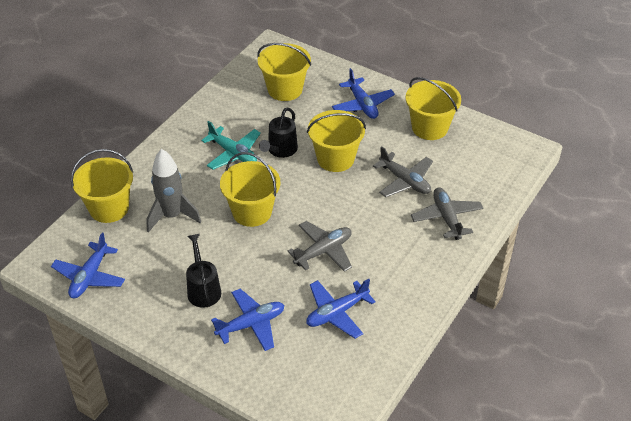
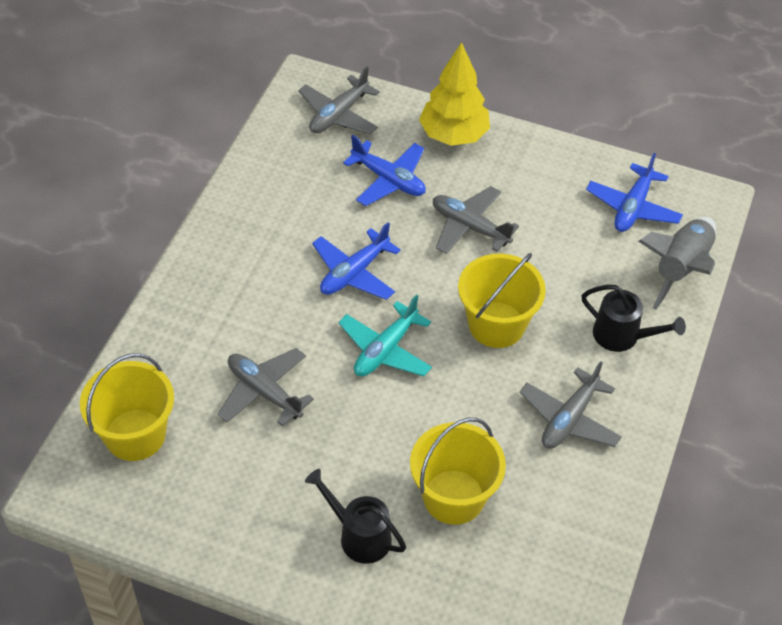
blue plane: 4 -> 3
grey plane: 3 -> 4
yellow bucket: 5 -> 3
yellow tree: 0 -> 1

